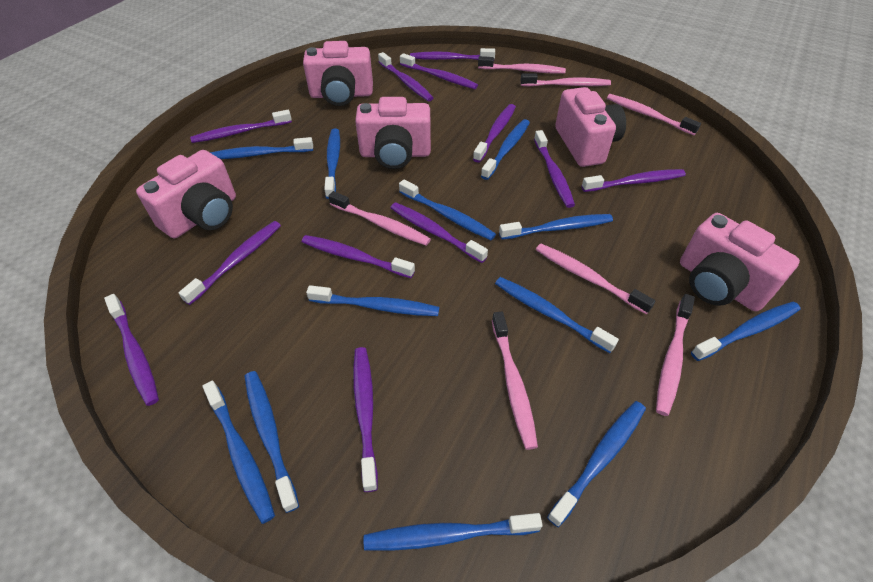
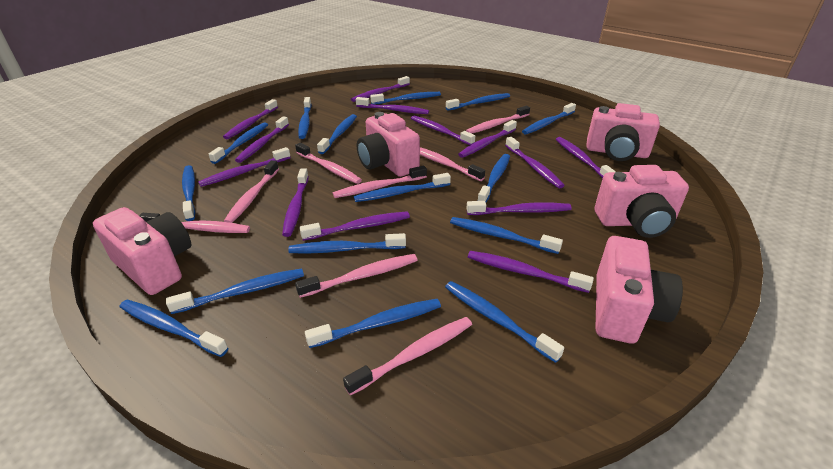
blue toothbrush: 12 -> 15
pink toothbrush: 7 -> 8
purple toothbrush: 12 -> 13

